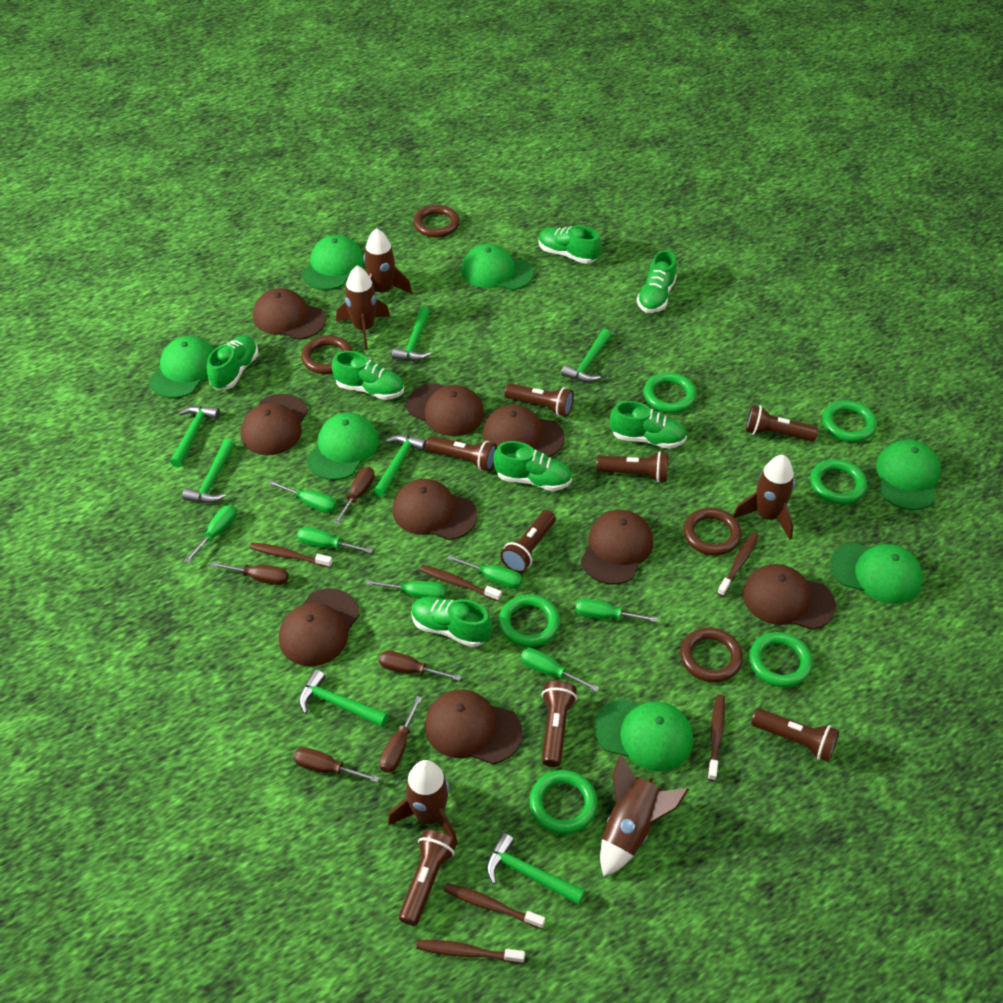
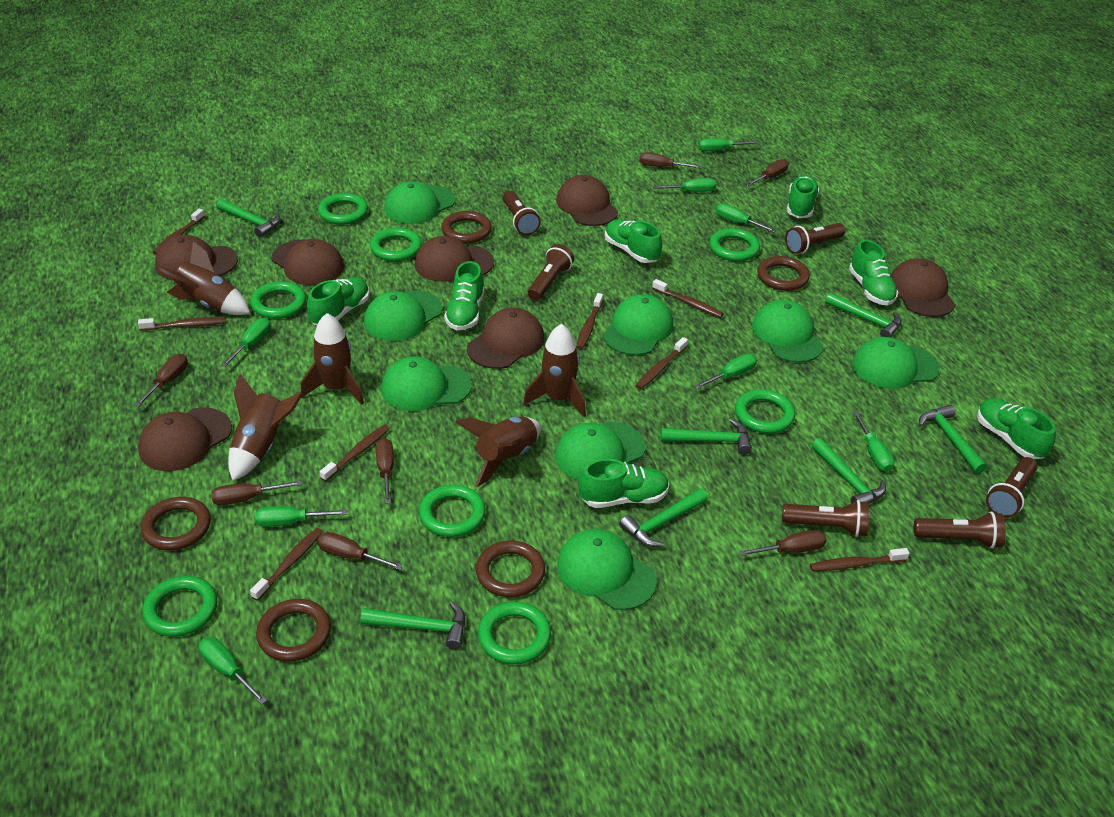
brown cap: 9 -> 7
brown flashlight: 8 -> 6
brown ring: 4 -> 5
brown screwdriver: 5 -> 7
brown toothbrush: 6 -> 8
green cap: 7 -> 8
green ring: 6 -> 8
green screwdriver: 7 -> 8

